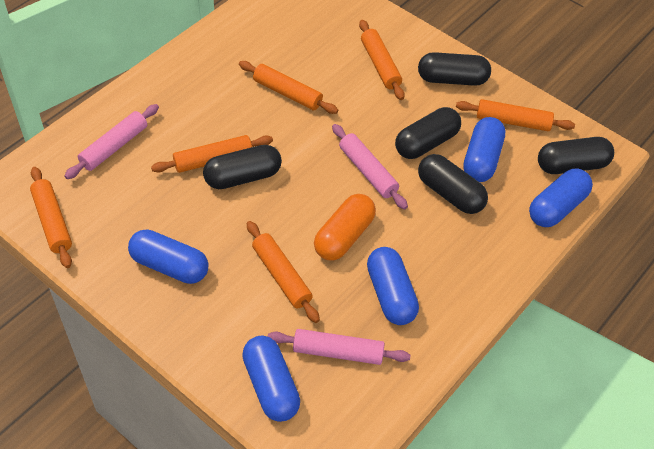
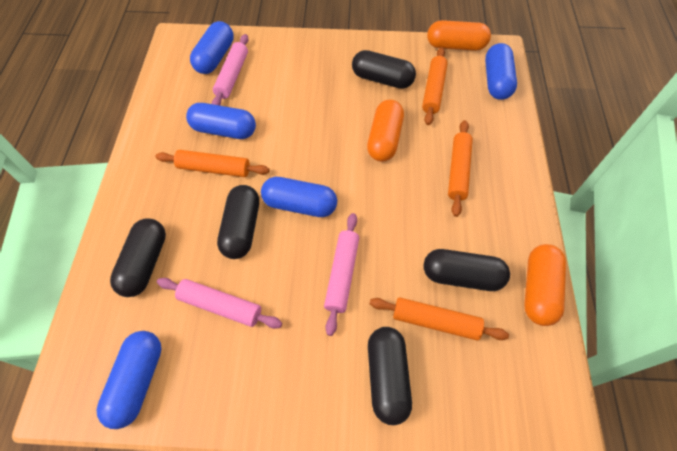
orange capsule: 1 -> 3
orange rolling pin: 6 -> 4

